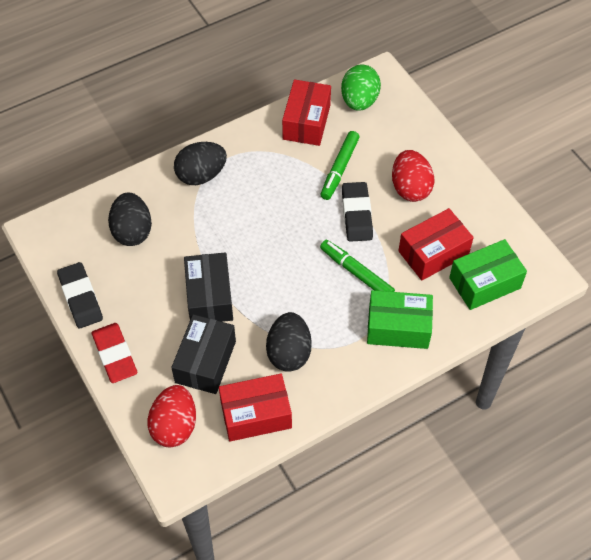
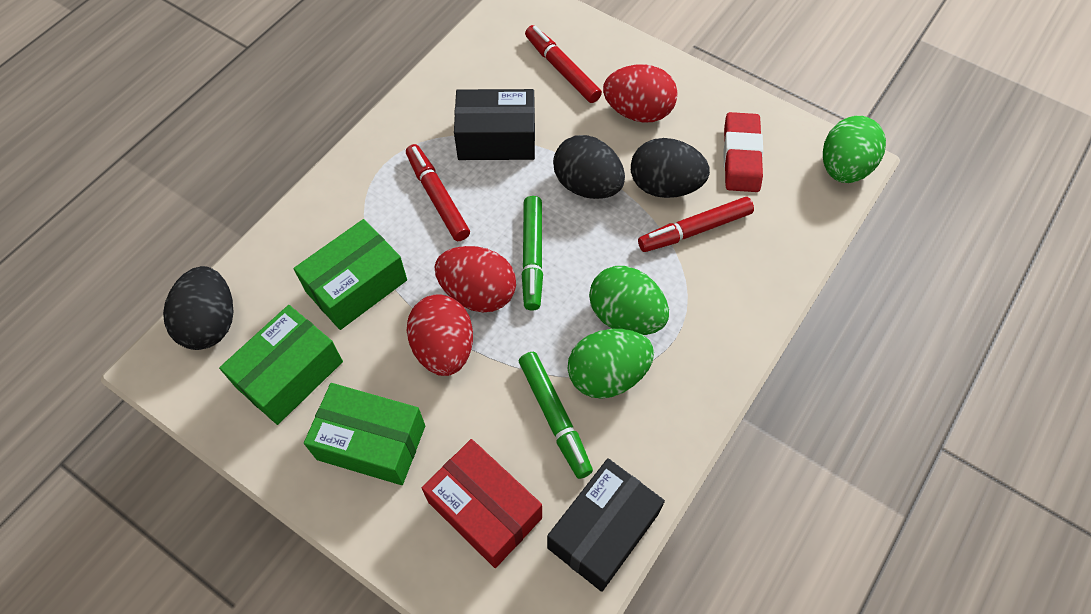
black eraser: 2 -> 0
green box: 2 -> 3
green egg: 1 -> 3
red box: 3 -> 1
red egg: 2 -> 3
red marker: 0 -> 3

